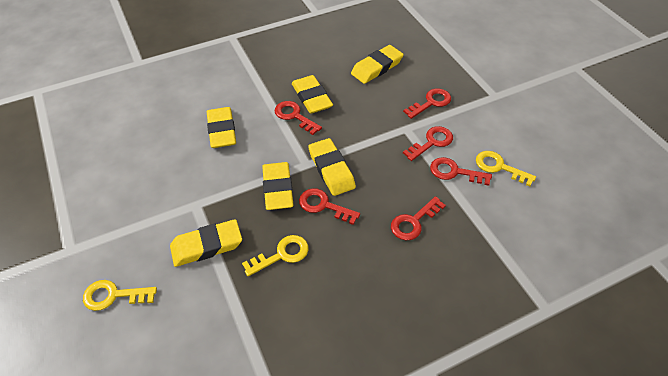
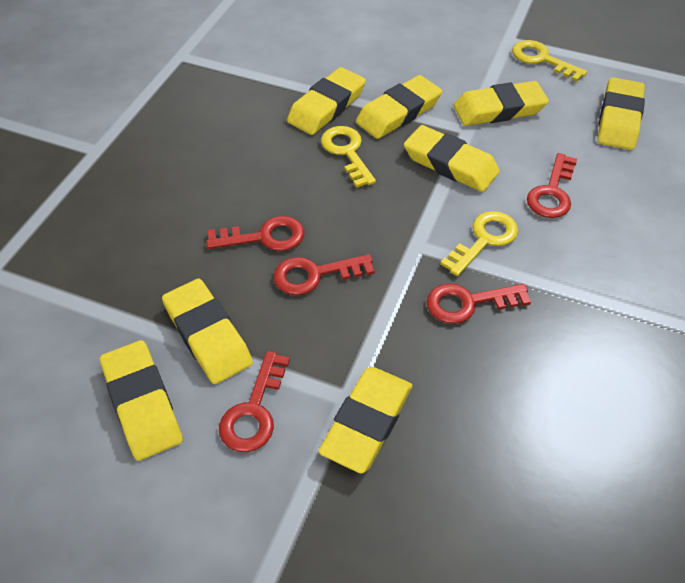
red key: 6 -> 5
yellow eraser: 6 -> 8

